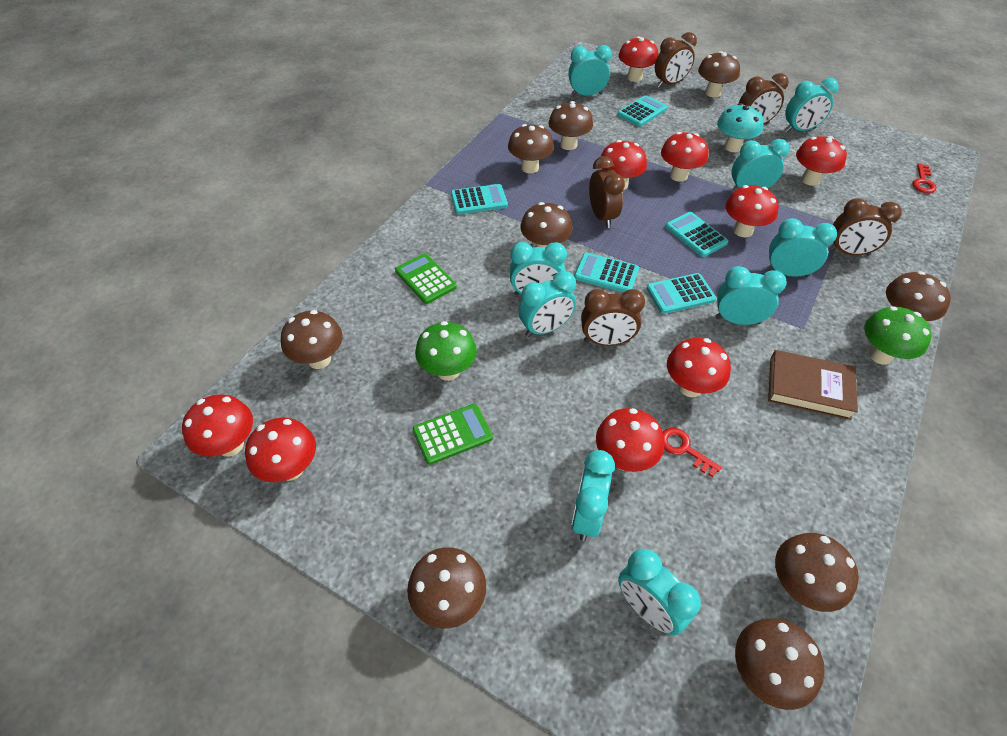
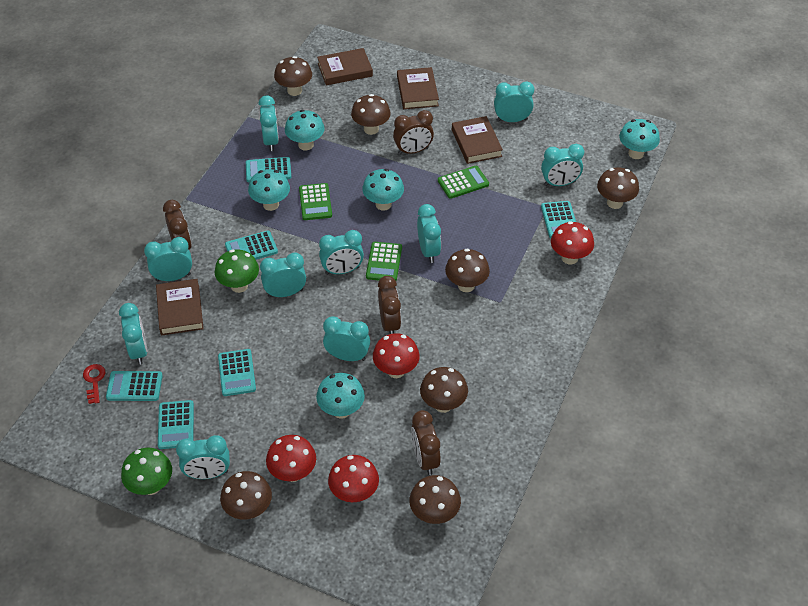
brown book: 1 -> 4
brown clock: 5 -> 4
brown mushroom: 9 -> 7
green calculator: 2 -> 3
red key: 2 -> 1
red mushroom: 9 -> 4
turquoise calculator: 5 -> 6
turquoise clock: 9 -> 10
turquoise mushroom: 1 -> 5

